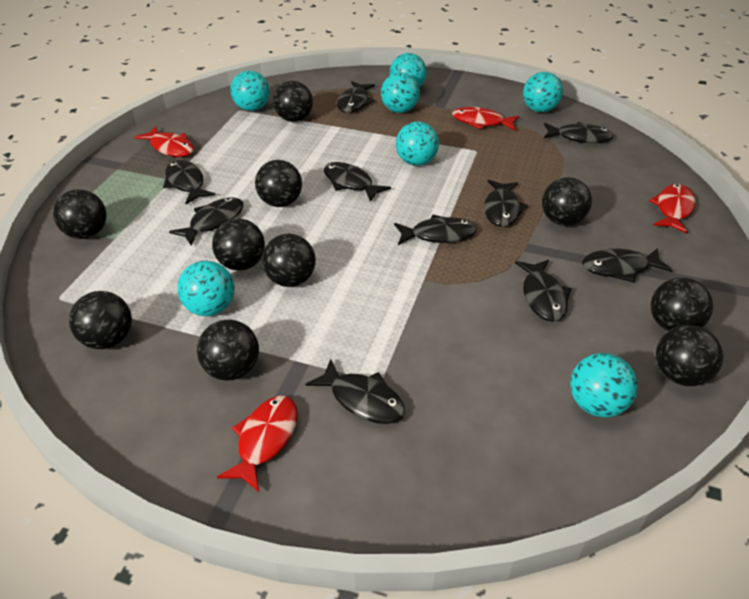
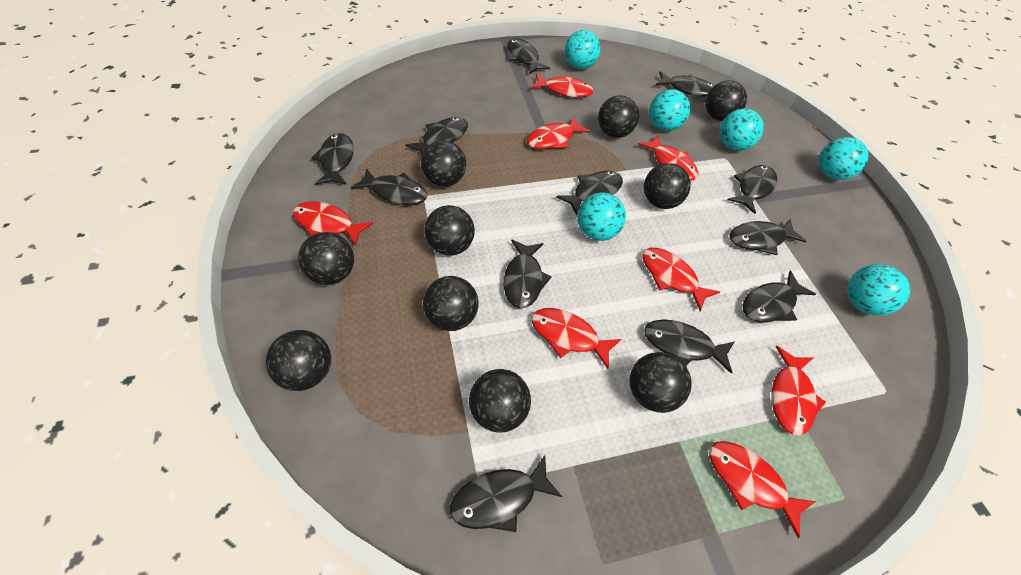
black fish: 10 -> 12
red fish: 4 -> 8
turquoise ball: 7 -> 6

